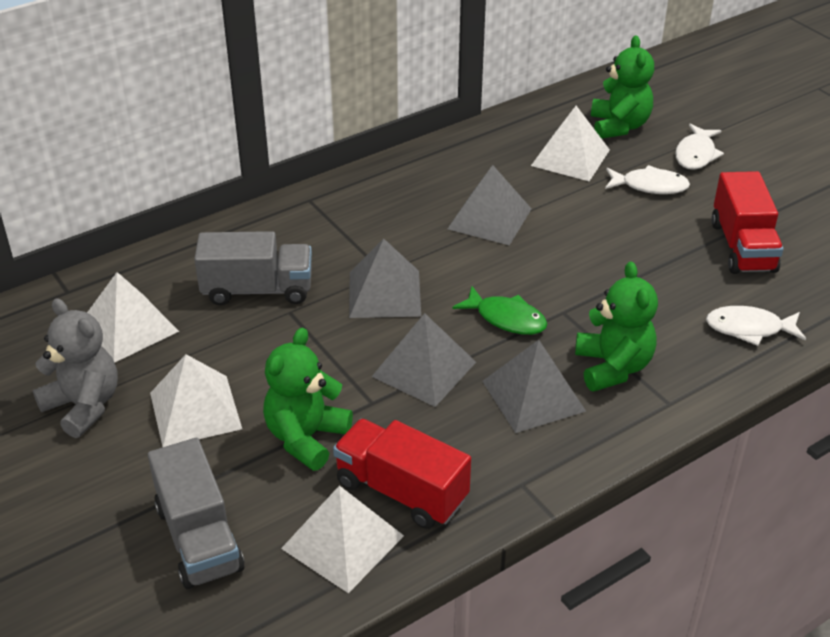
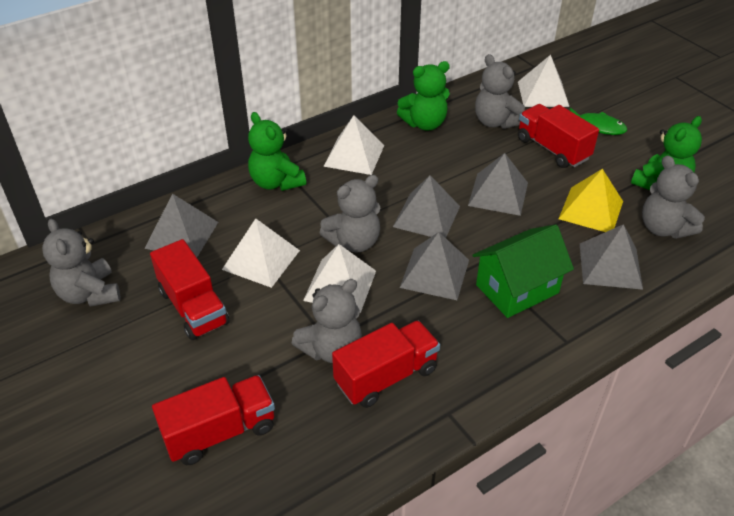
green house: 0 -> 1
grey pyramid: 4 -> 5
grey teddy bear: 1 -> 5
grey truck: 2 -> 0
red truck: 2 -> 4
white fish: 3 -> 0
yellow pyramid: 0 -> 1

